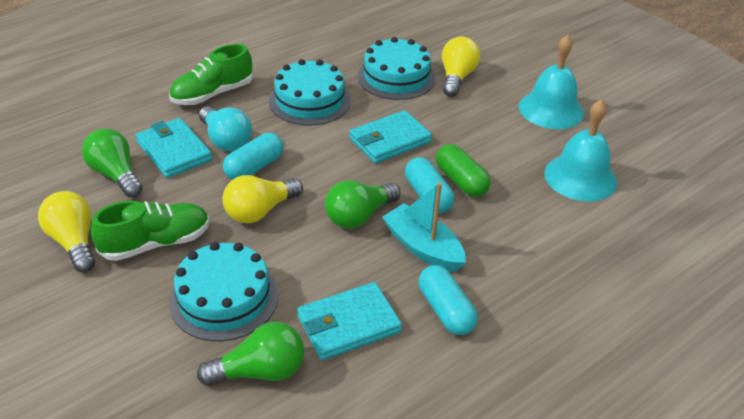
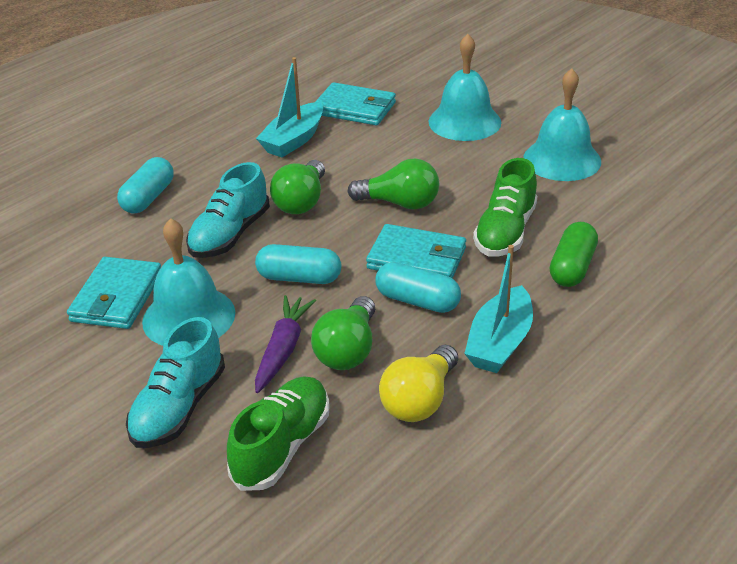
purple carrot: 0 -> 1
turquoise bell: 2 -> 3
turquoise boat: 1 -> 2
turquoise cake: 3 -> 0
turquoise light bulb: 1 -> 0
turquoise shoe: 0 -> 2
yellow light bulb: 3 -> 1

